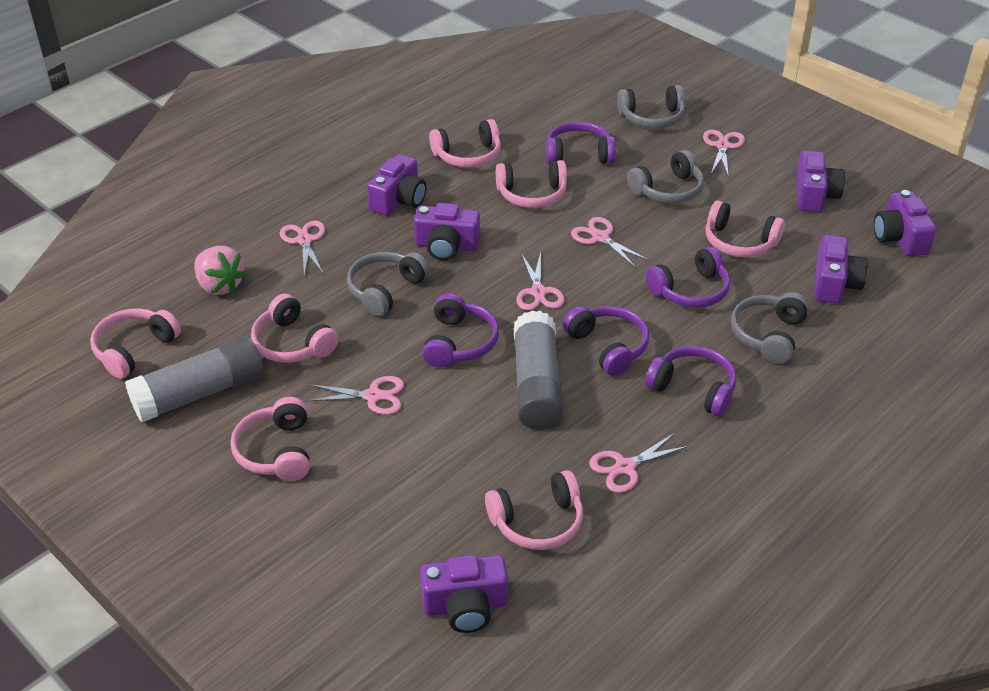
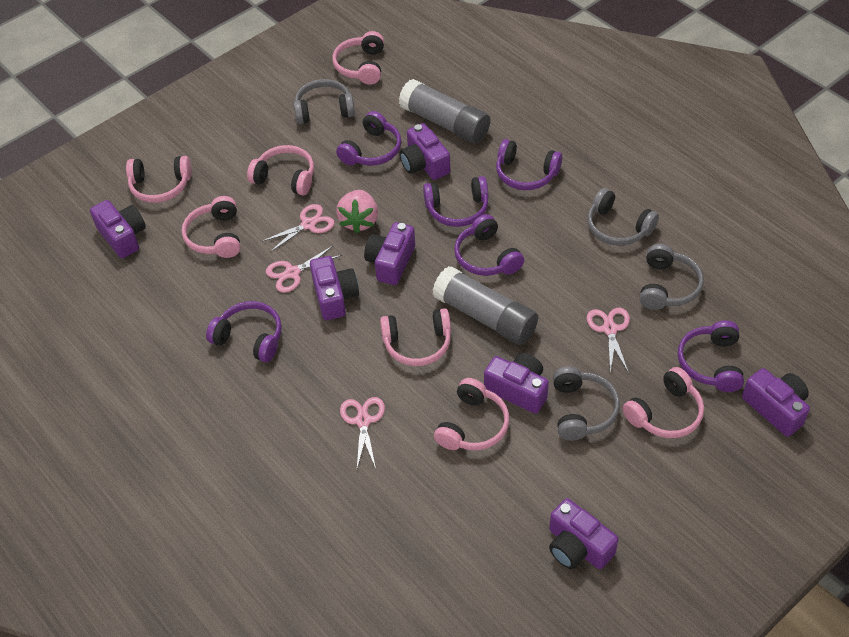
pink scissors: 6 -> 4
purple camera: 6 -> 7
purple headphones: 5 -> 6

